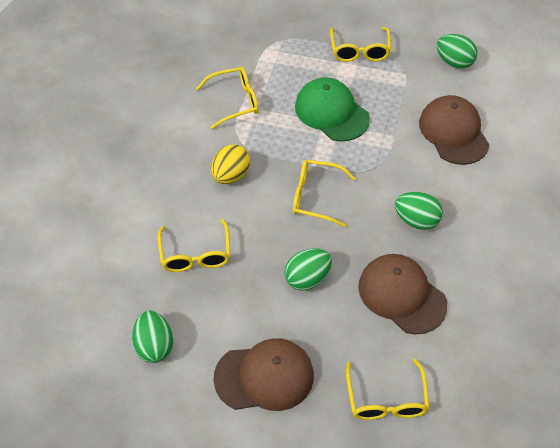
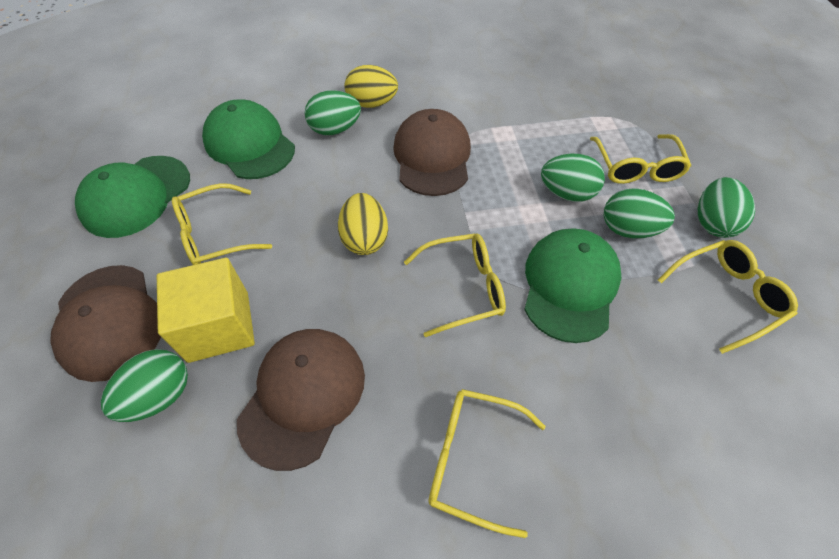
green cap: 1 -> 3
green egg: 4 -> 5
yellow cube: 0 -> 1
yellow egg: 1 -> 2

